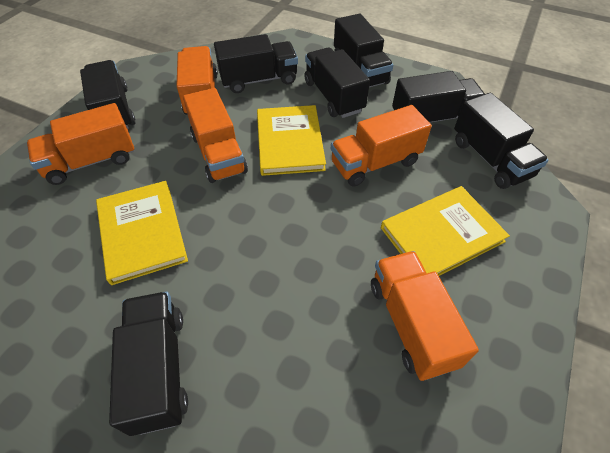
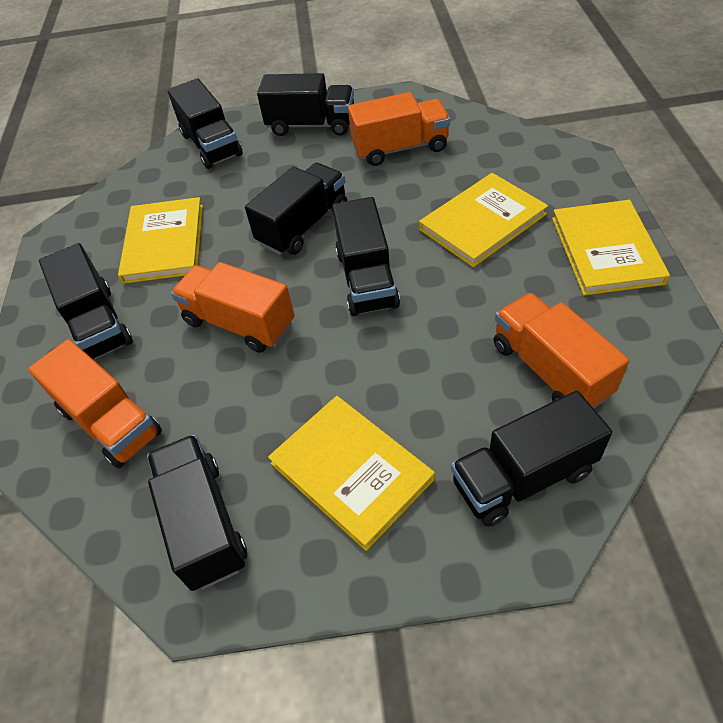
orange truck: 5 -> 4
yellow book: 3 -> 4

